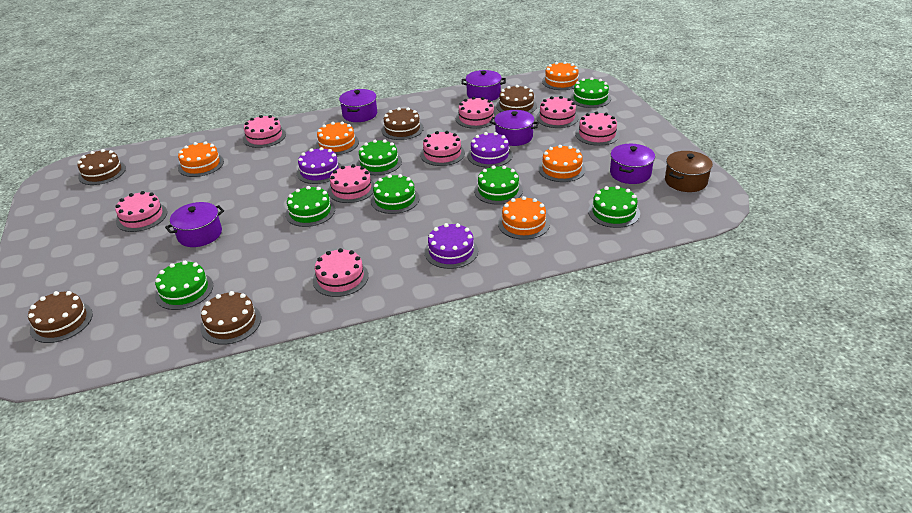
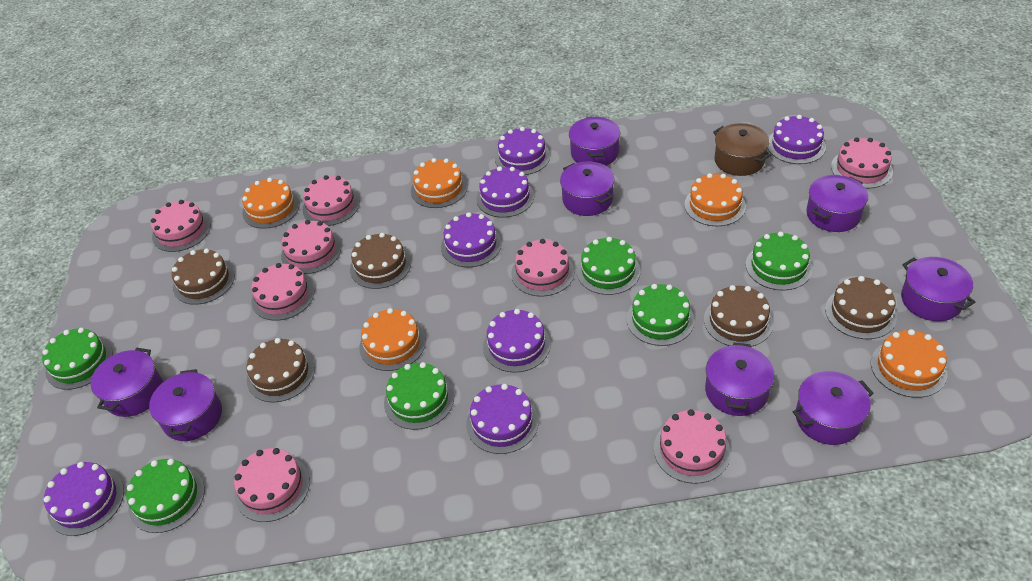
green cake: 7 -> 6
purple cake: 3 -> 7
purple pot: 5 -> 8

